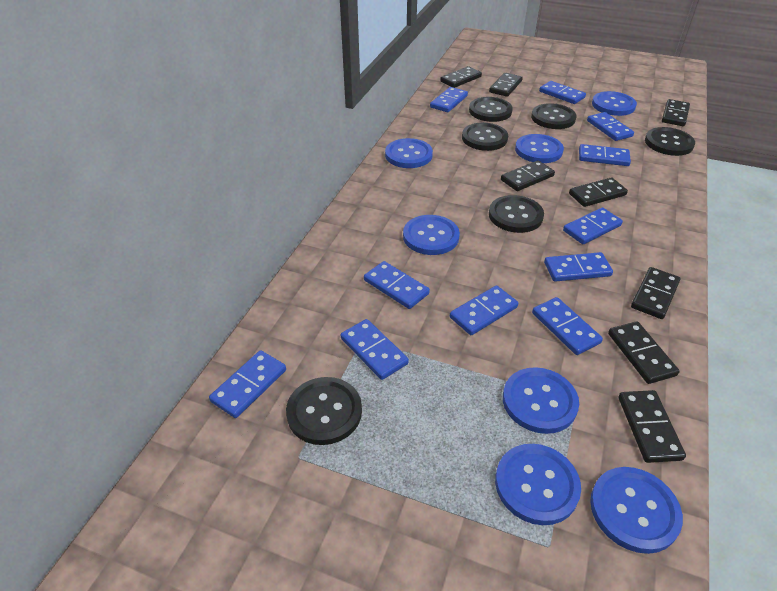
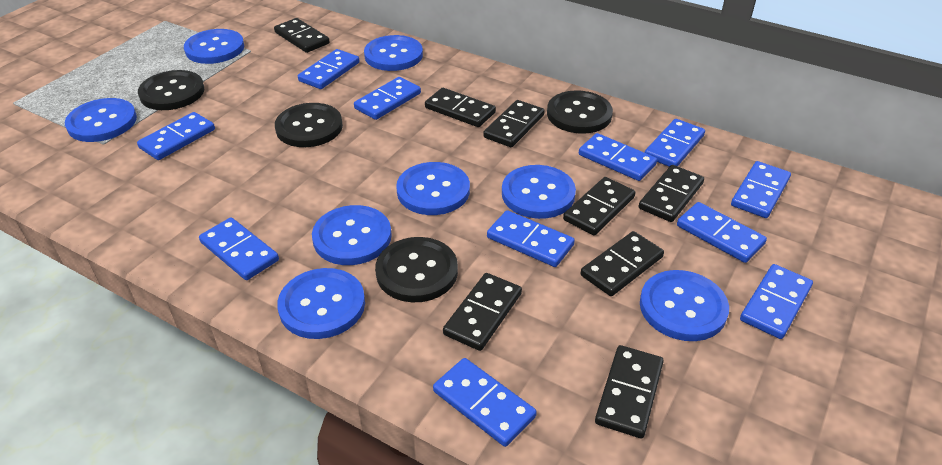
black button: 6 -> 4
blue button: 7 -> 8

